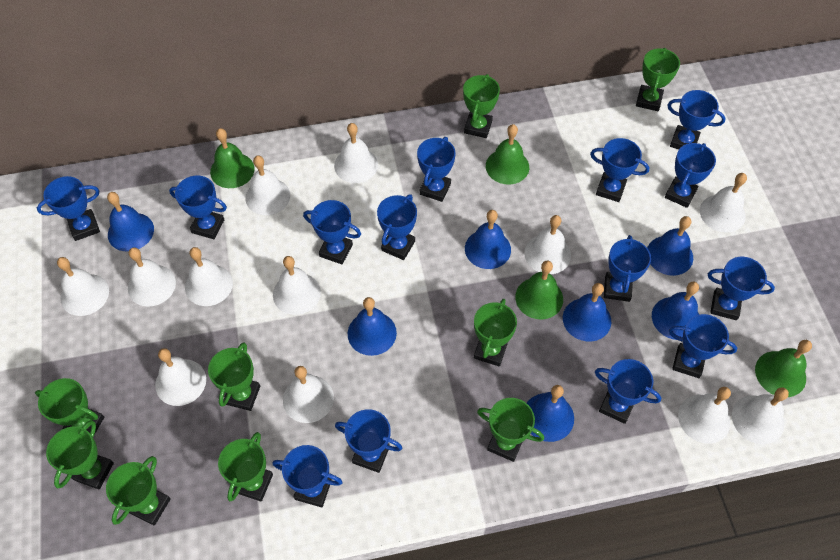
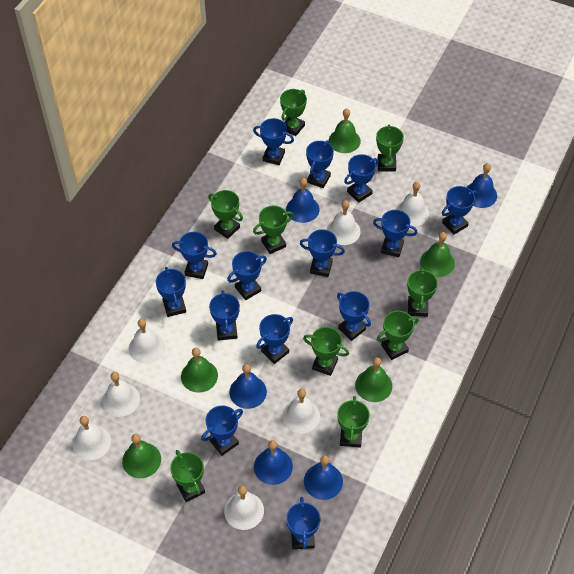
blue bell: 7 -> 5
green bell: 4 -> 5
white bell: 12 -> 7

